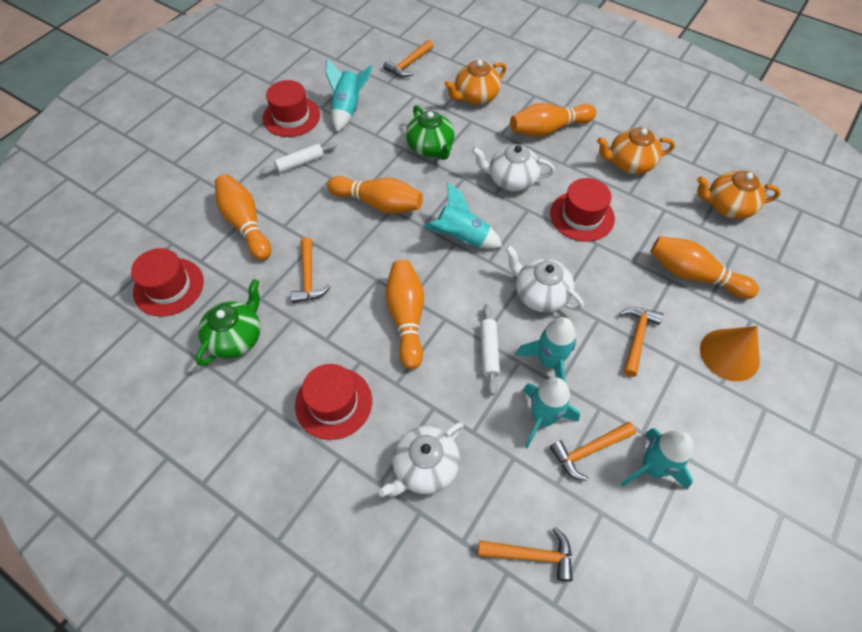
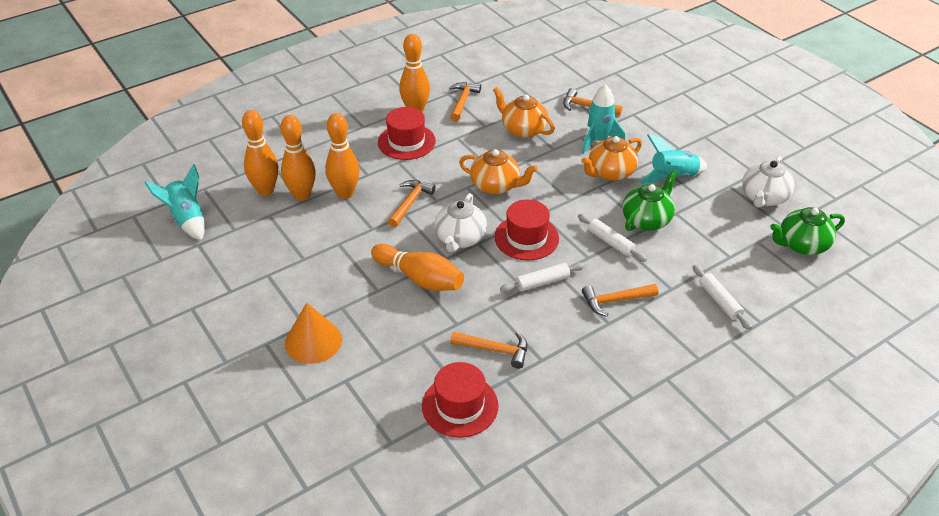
red hat: 4 -> 3
turquoise rocket: 5 -> 3
white rolling pin: 2 -> 3
white teapot: 3 -> 2

